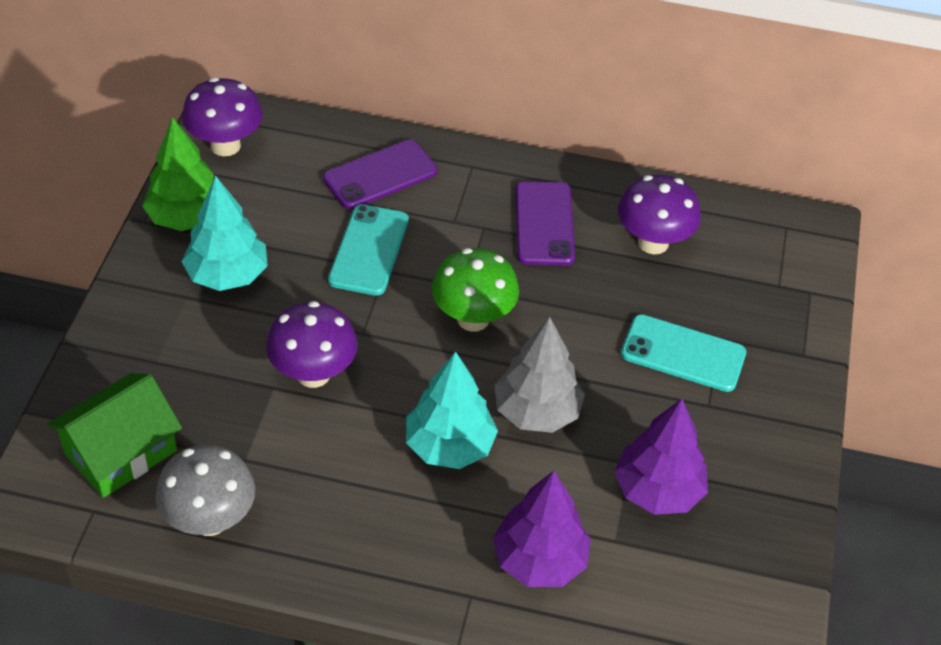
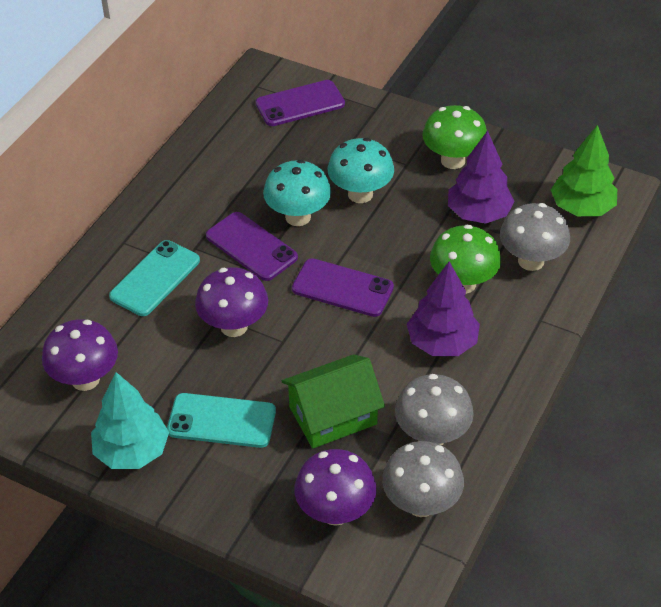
green mushroom: 1 -> 2
grey mushroom: 1 -> 3
grey tree: 1 -> 0
purple phone: 2 -> 3
turquoise mushroom: 0 -> 2
turquoise tree: 2 -> 1

